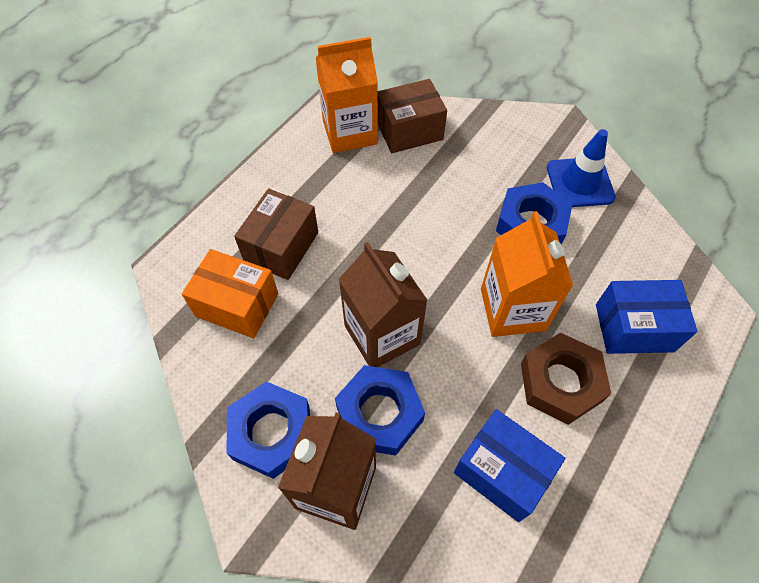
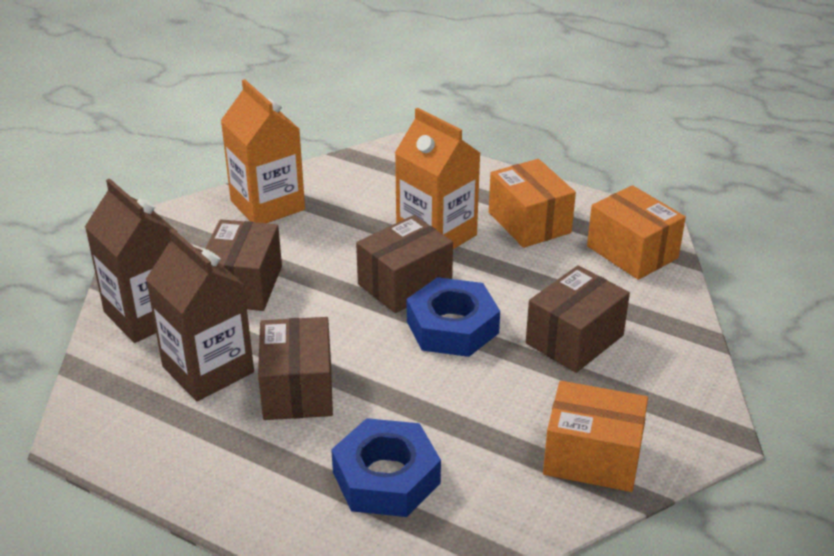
blue box: 2 -> 0
blue nut: 3 -> 2
blue traffic cone: 1 -> 0
brown box: 2 -> 4
brown nut: 1 -> 0
orange box: 1 -> 3

